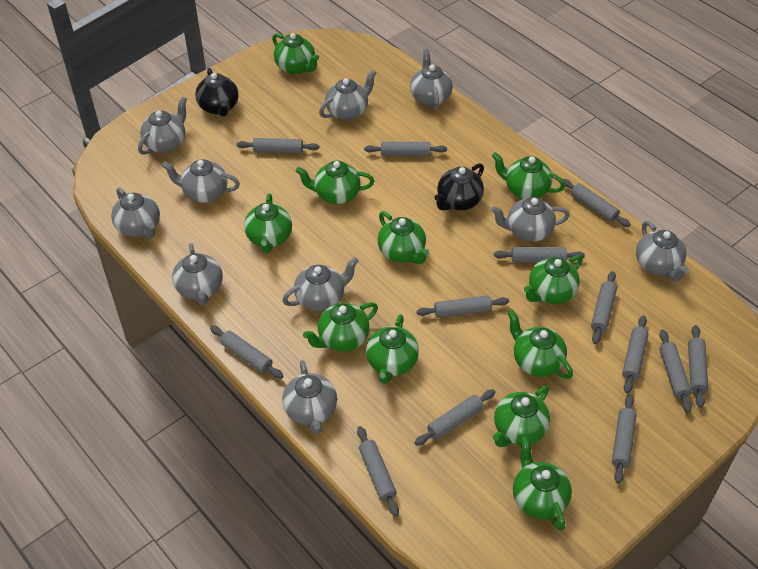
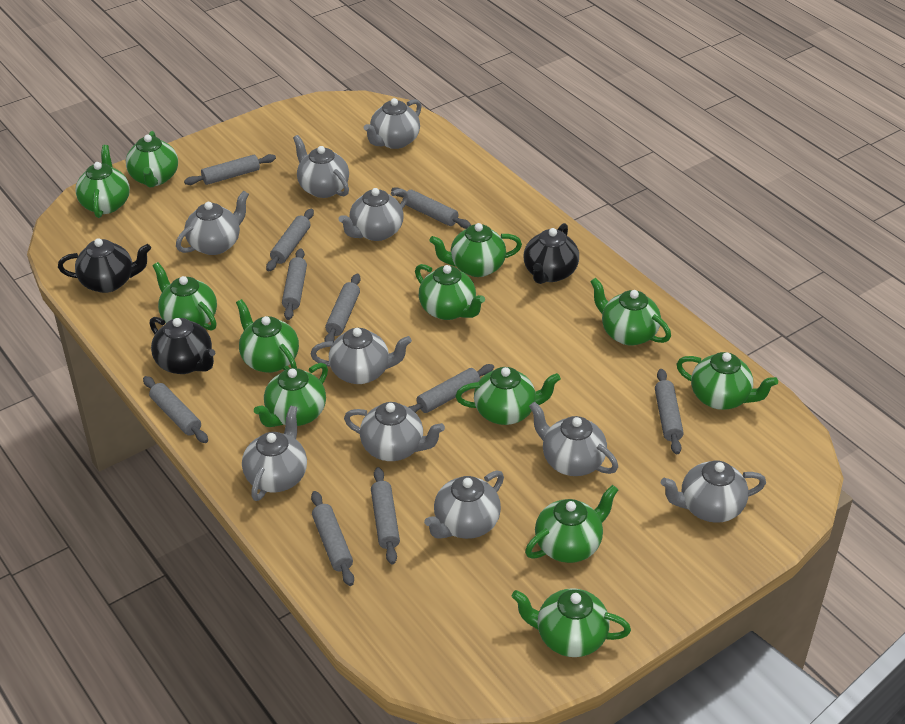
black teapot: 2 -> 3
green teapot: 11 -> 12
grey rolling pin: 13 -> 10

